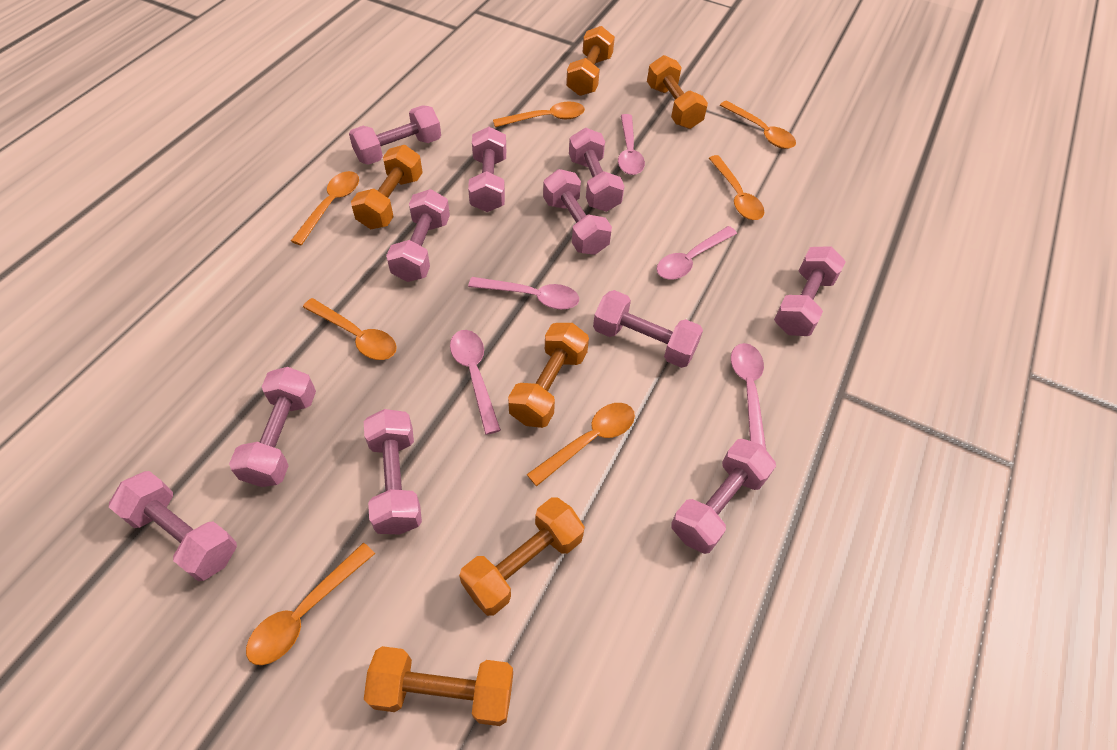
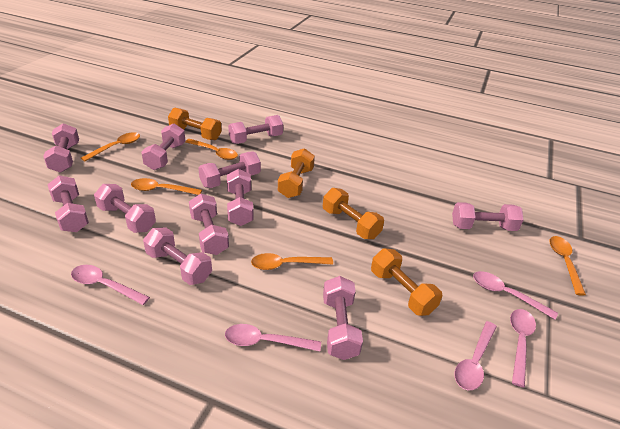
orange dumbbell: 6 -> 4
orange spoon: 7 -> 5

